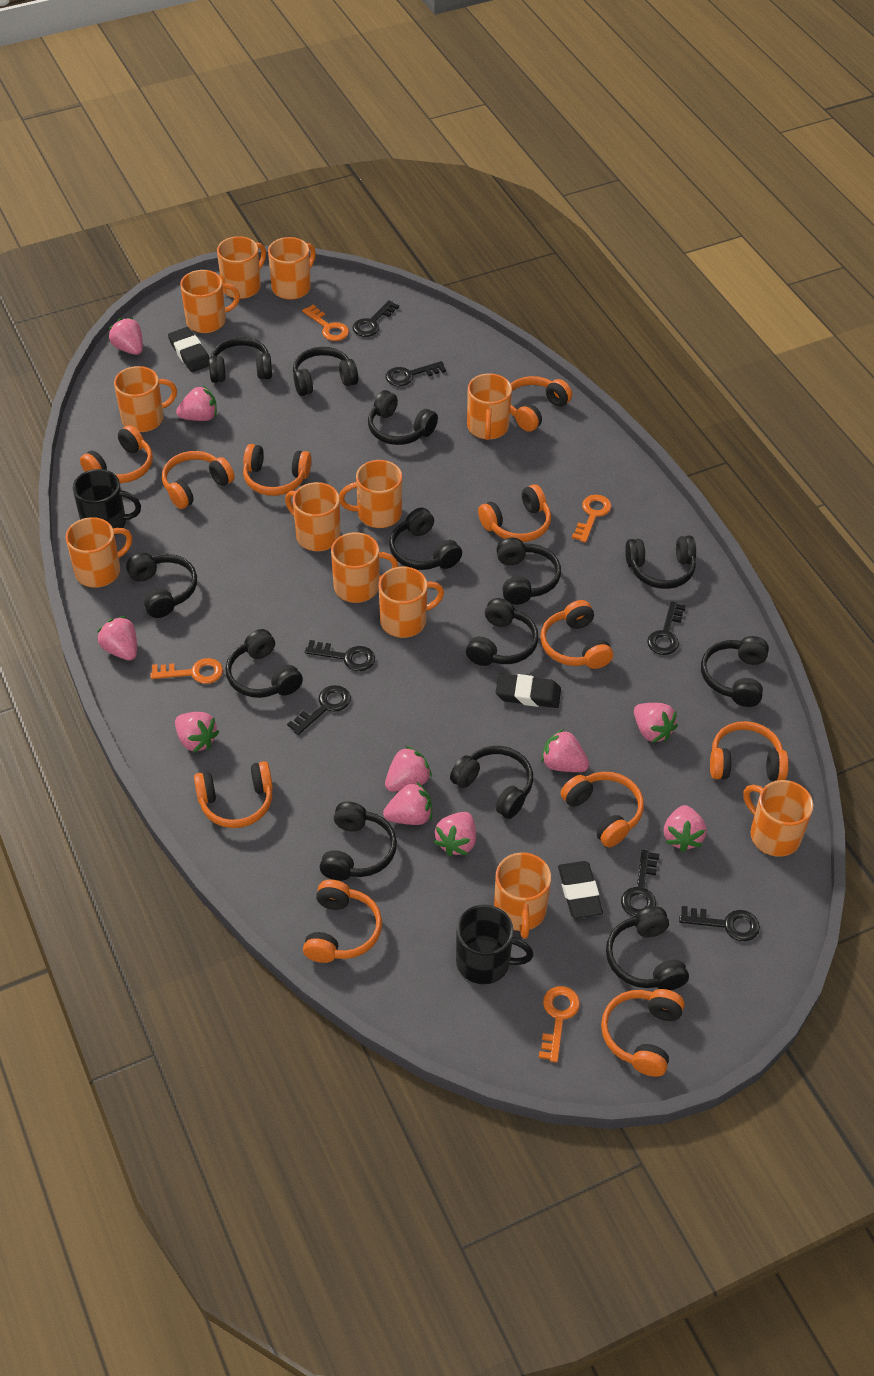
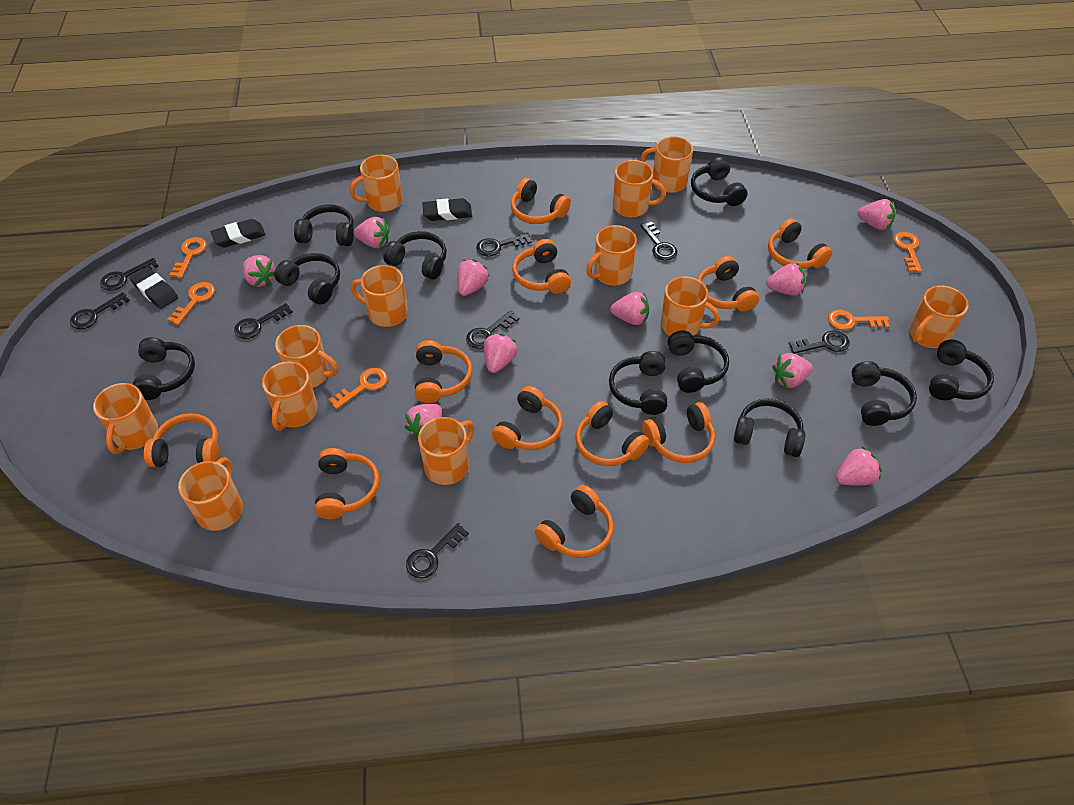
black headphones: 13 -> 10
black key: 7 -> 8
black mug: 2 -> 0
orange key: 4 -> 5

